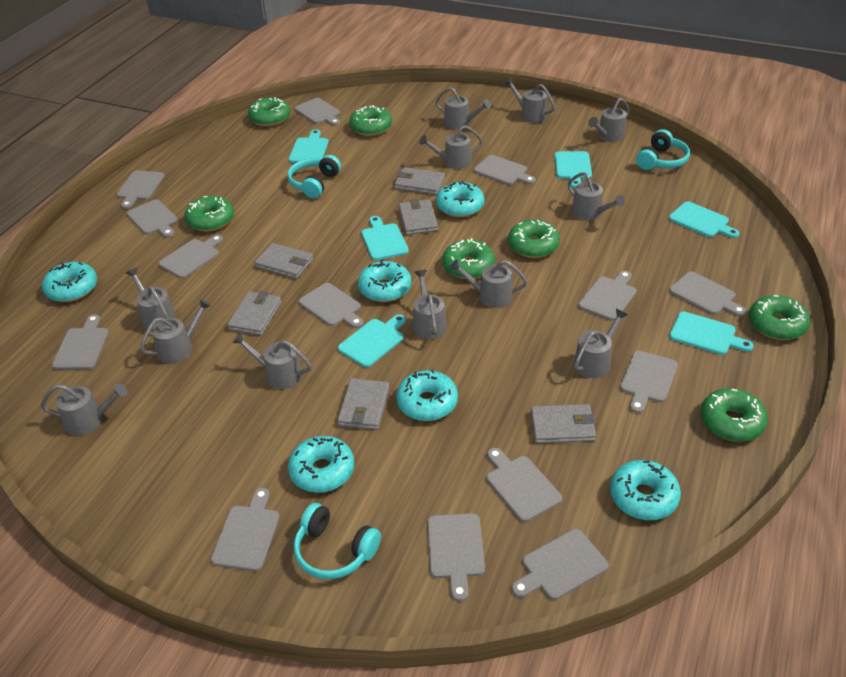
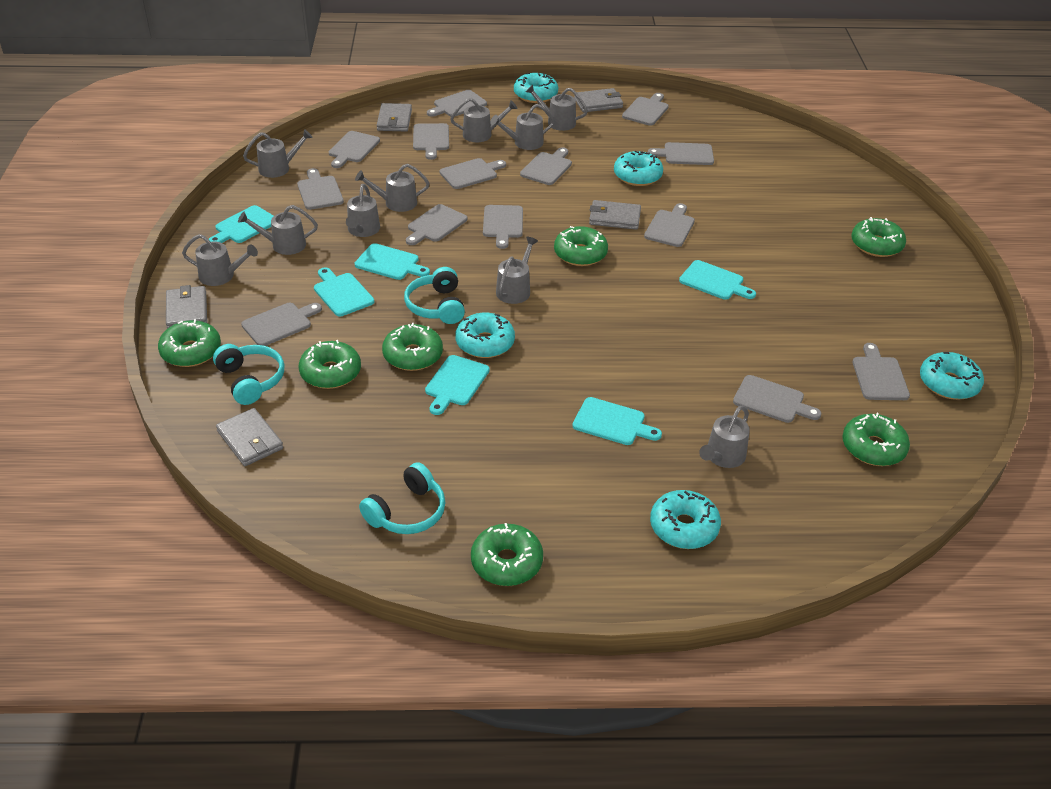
grey wallet: 6 -> 5
grey watering can: 12 -> 10
turquoise donut: 6 -> 5

